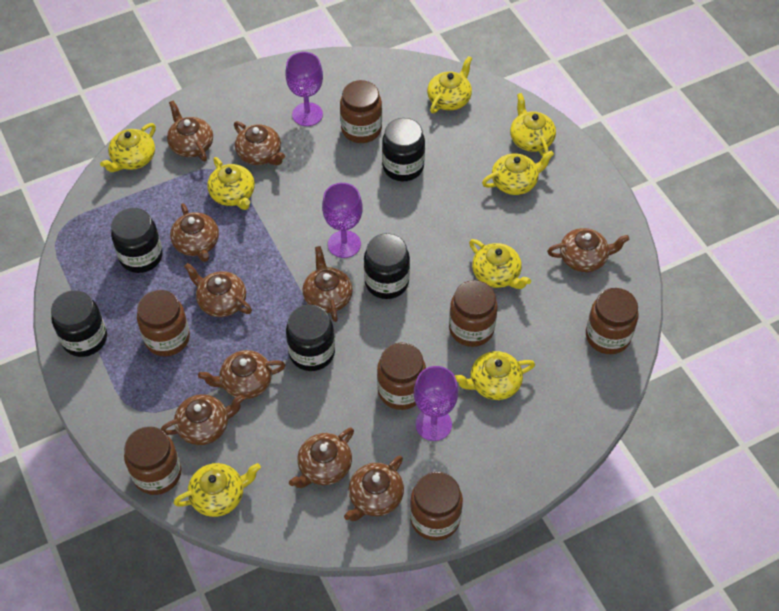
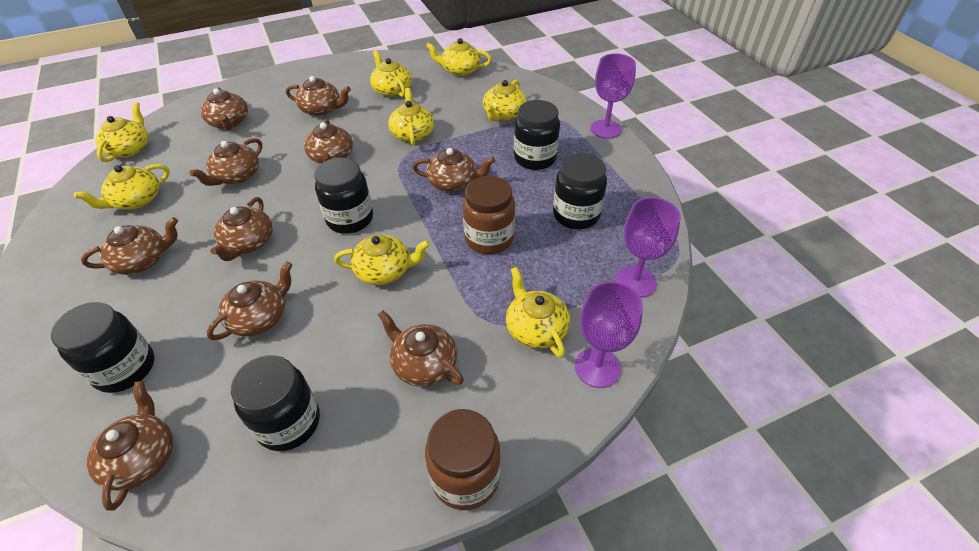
brown jar: 7 -> 2

